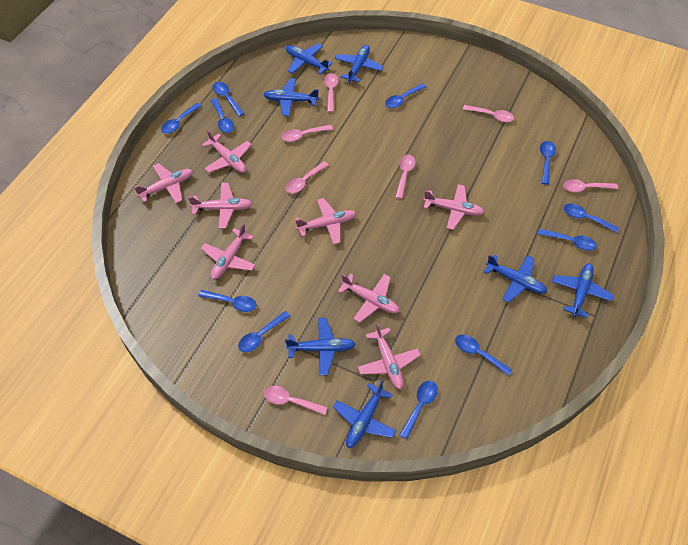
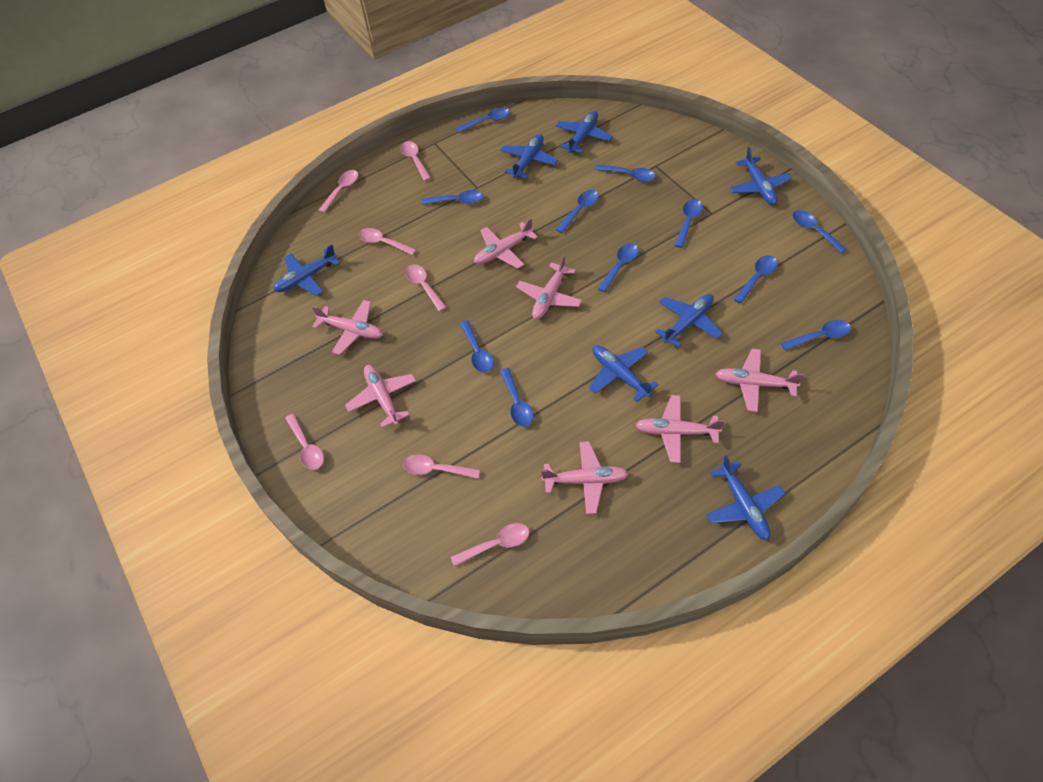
pink plane: 8 -> 7

